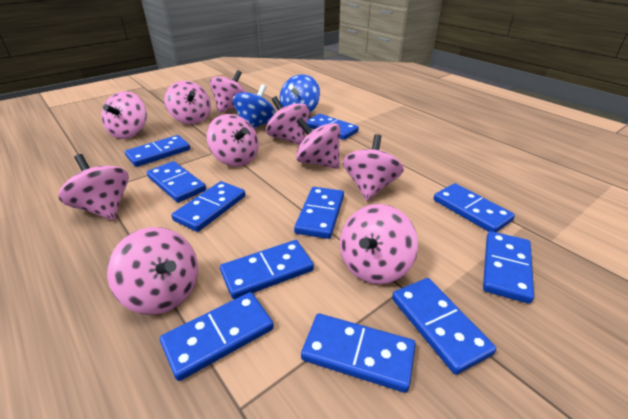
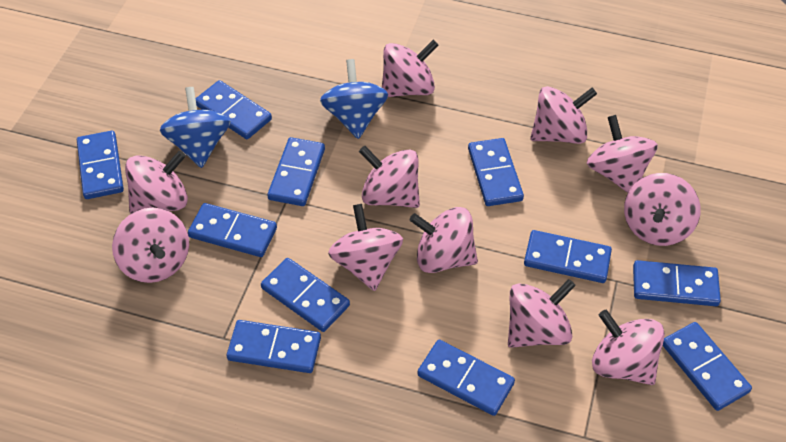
pink spinning top: 10 -> 11

